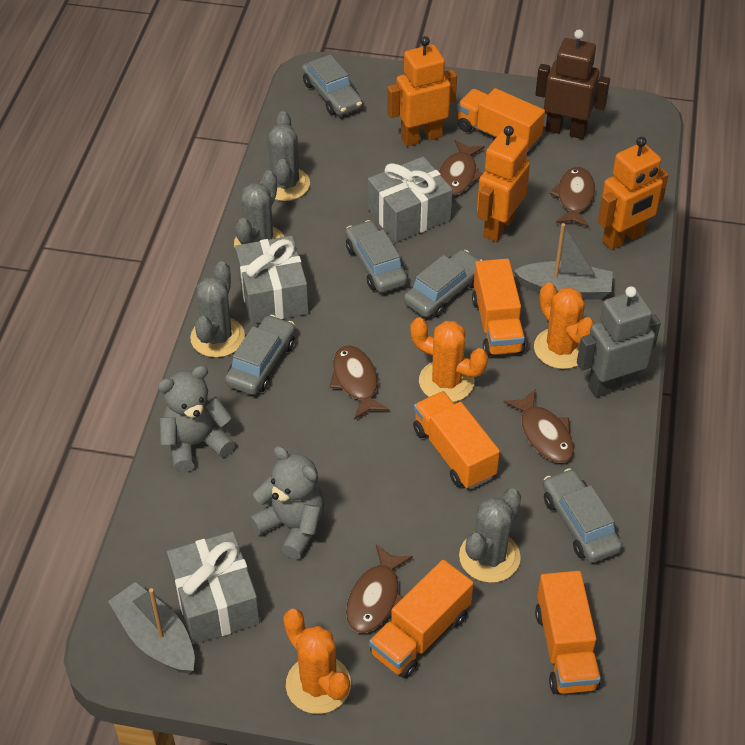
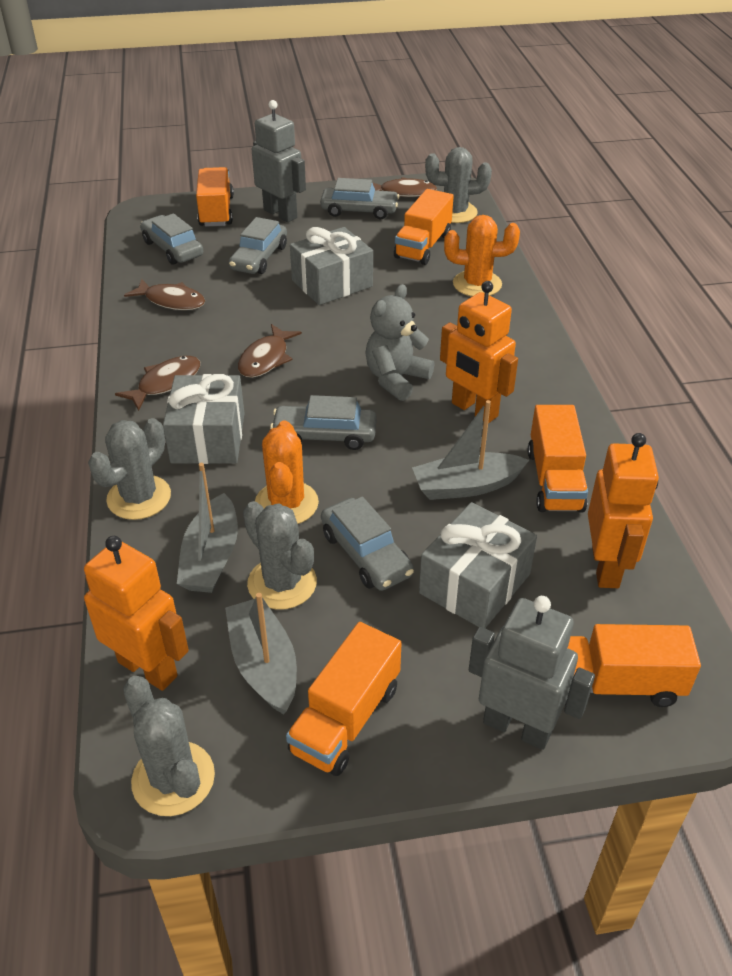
brown fish: 5 -> 4
brown robot: 1 -> 0
grey boat: 2 -> 3
grey robot: 1 -> 2
grey teddy bear: 2 -> 1
orange cactus: 3 -> 2

